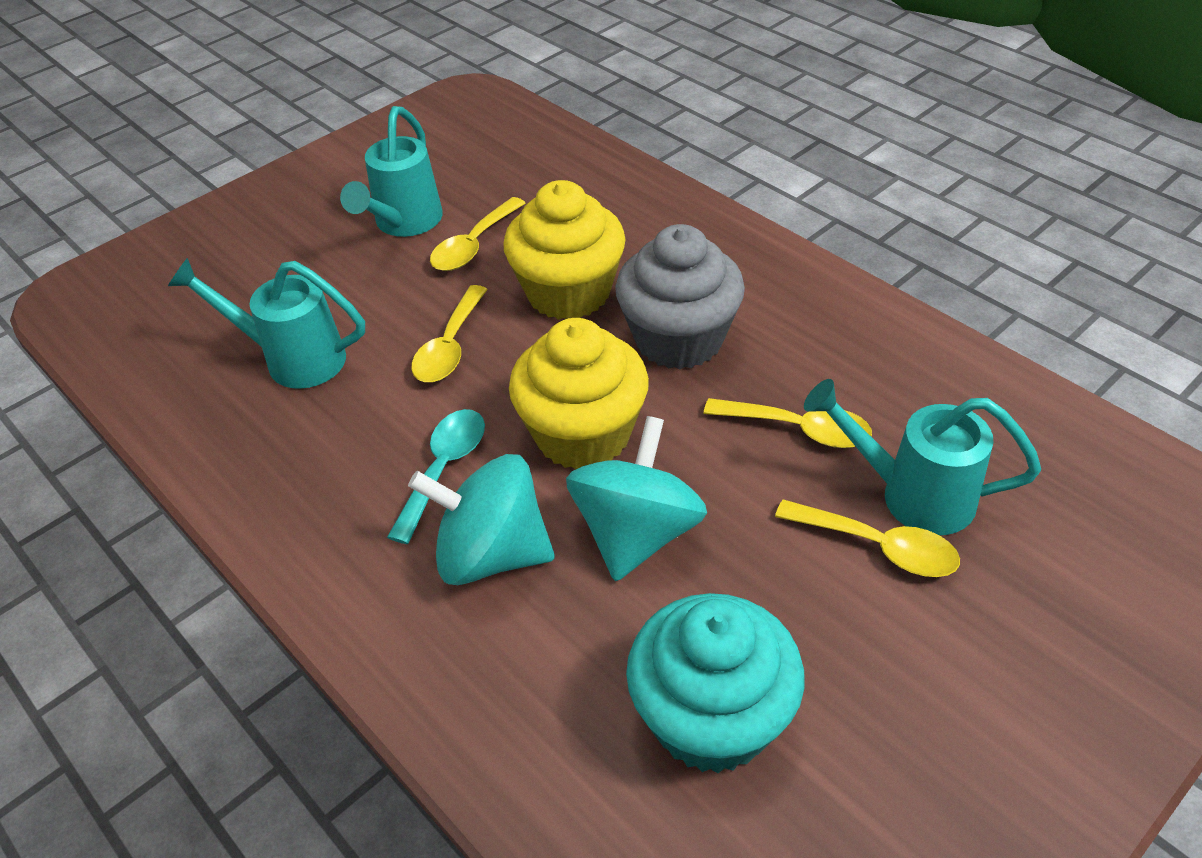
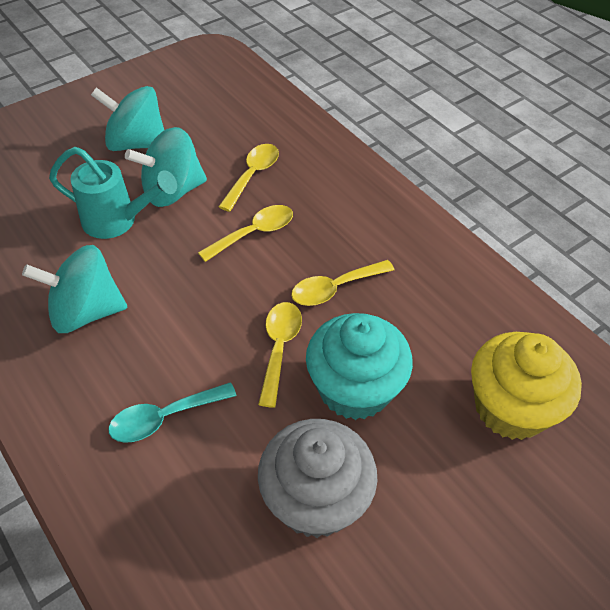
turquoise spinning top: 2 -> 3
turquoise watering can: 3 -> 1
yellow cupcake: 2 -> 1

